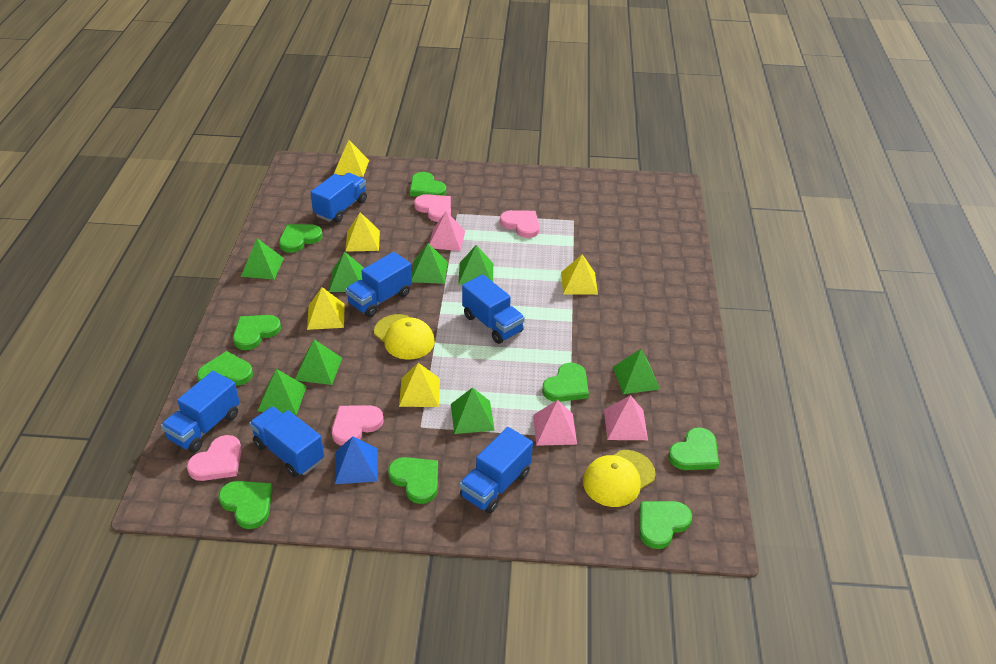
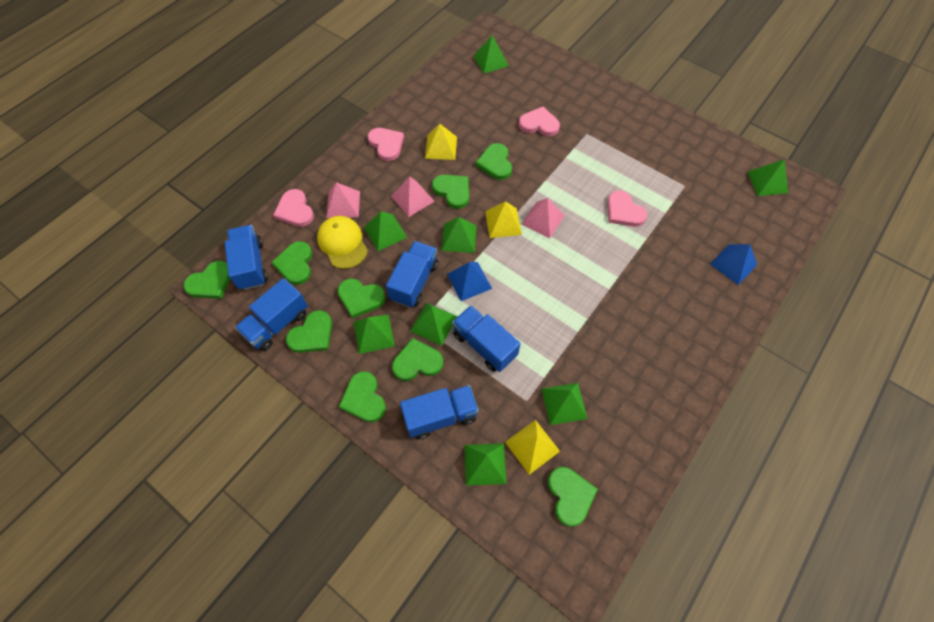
blue pyramid: 1 -> 2
blue truck: 6 -> 5
yellow cap: 2 -> 1
yellow pyramid: 5 -> 3

